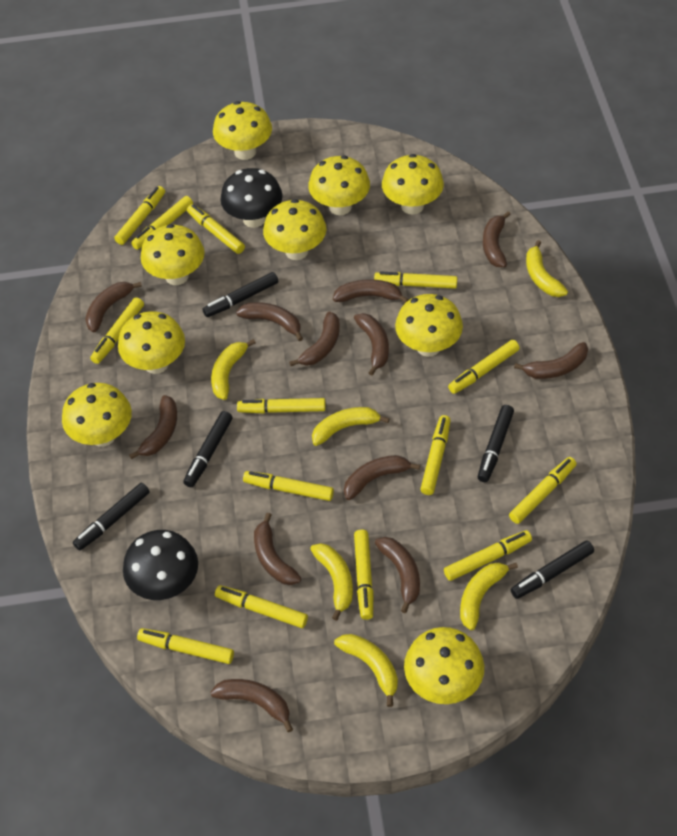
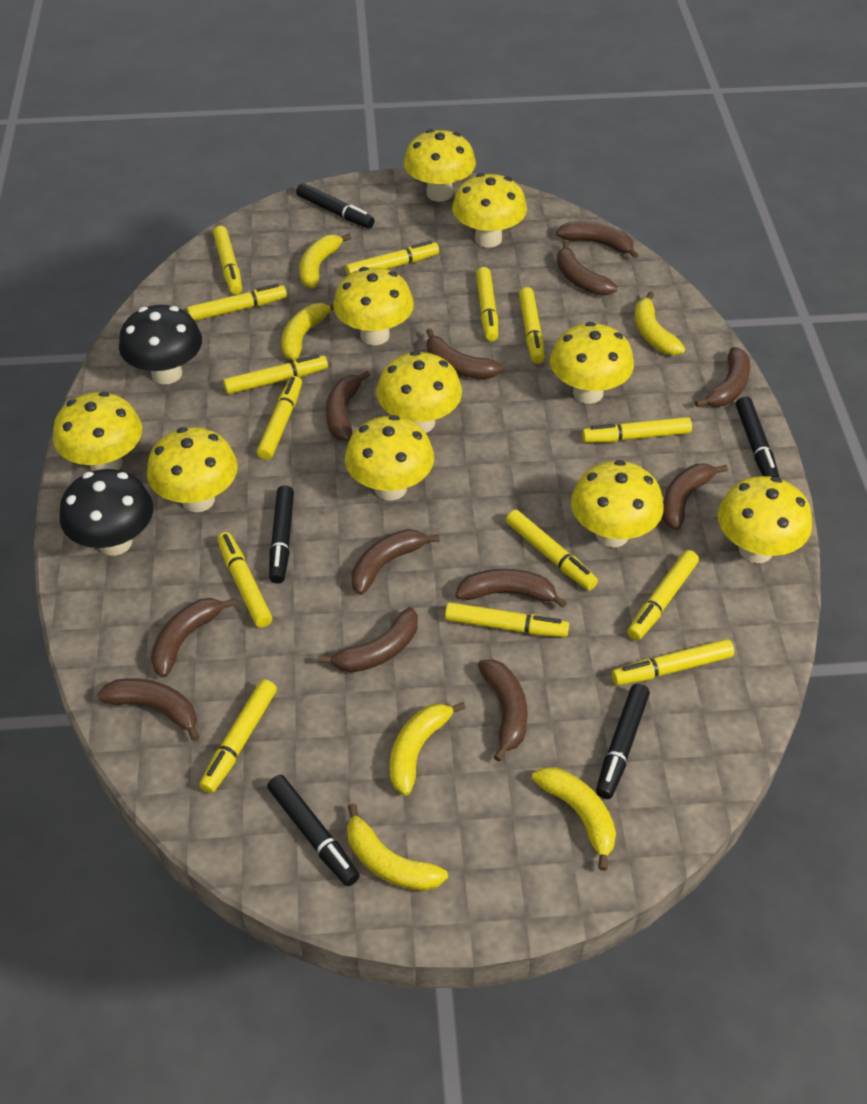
yellow mushroom: 9 -> 10

